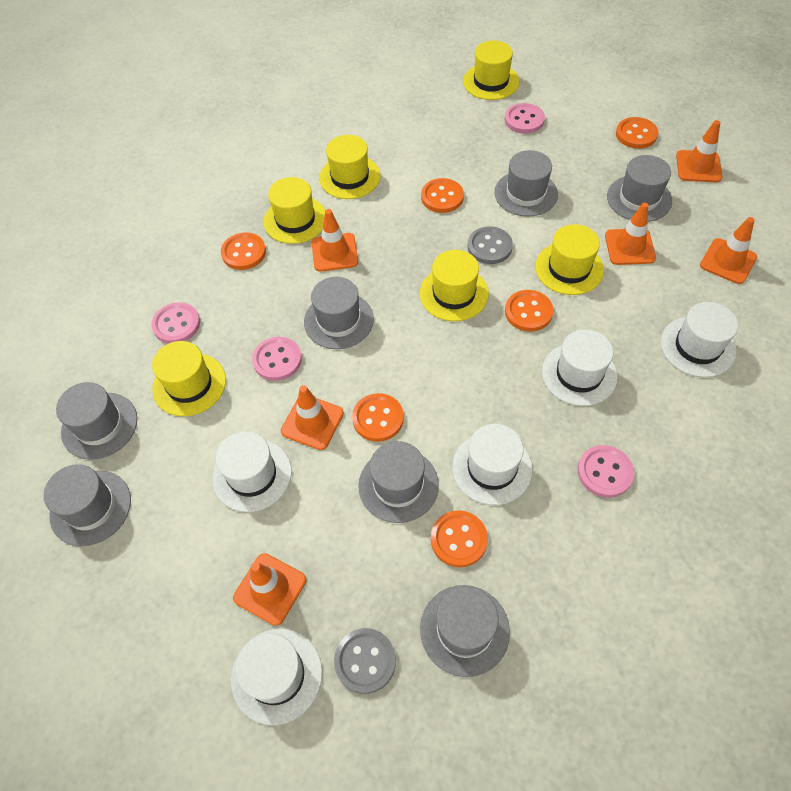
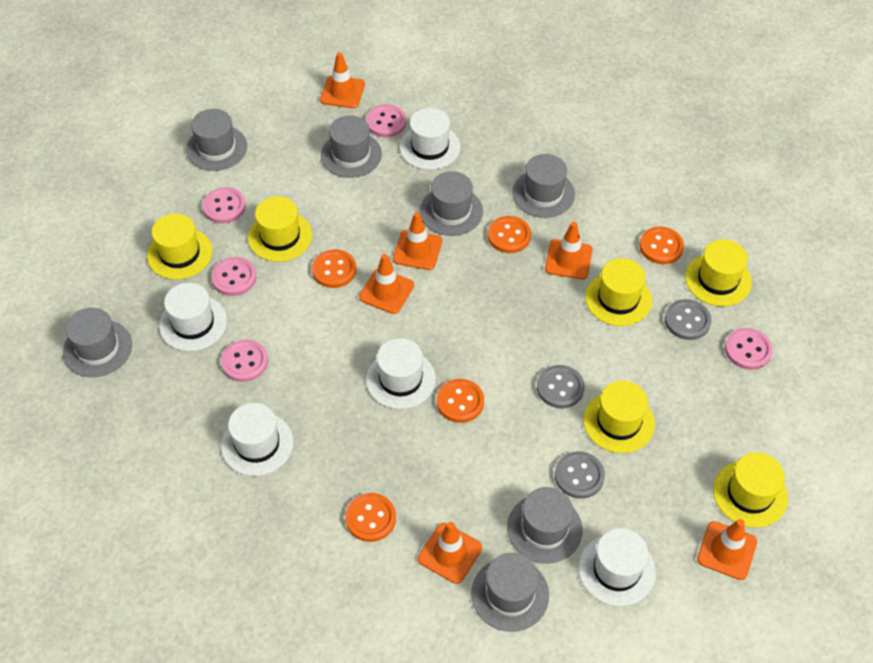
grey button: 2 -> 3
orange button: 6 -> 5
pink button: 4 -> 5

